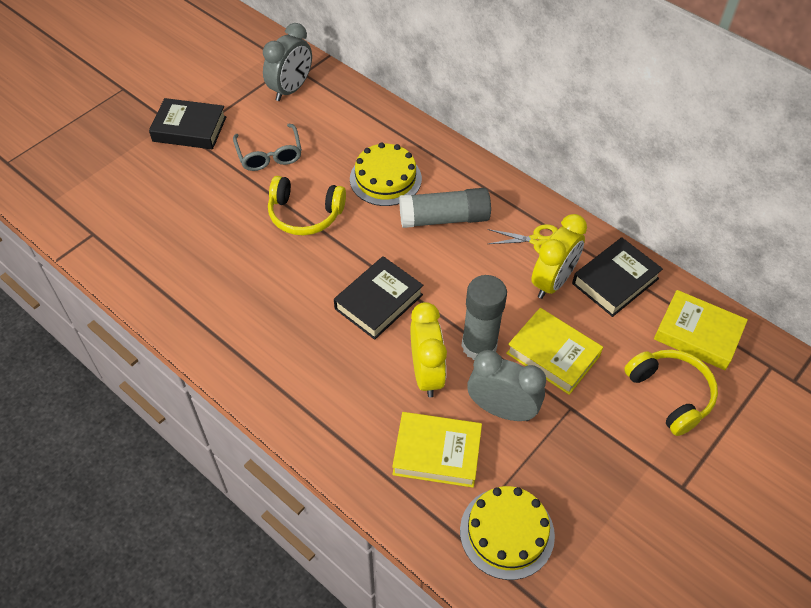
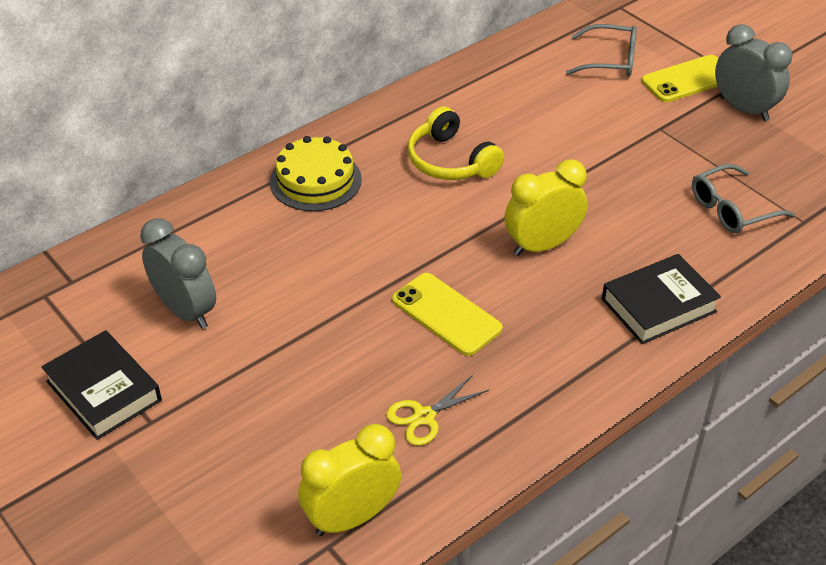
black book: 3 -> 2
grey glasses: 1 -> 2
grey glue stick: 2 -> 0
yellow book: 3 -> 0
yellow cake: 2 -> 1
yellow headphones: 2 -> 1
yellow phone: 0 -> 2

